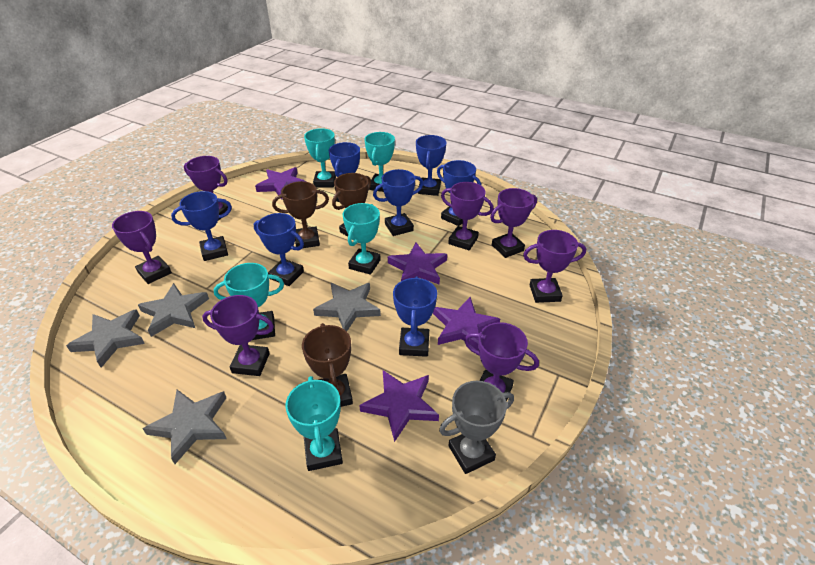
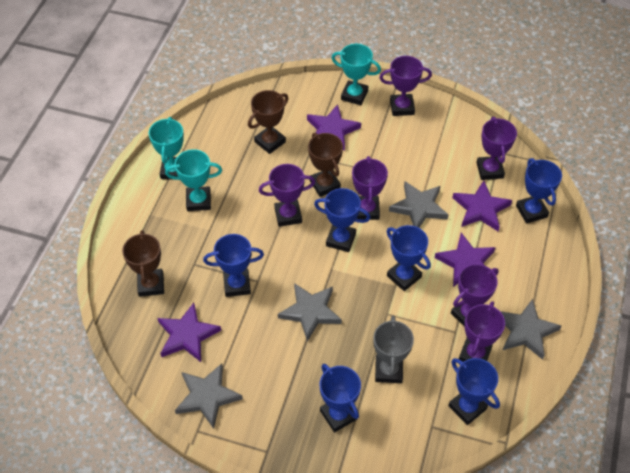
blue trophy: 7 -> 6
purple trophy: 7 -> 6
turquoise trophy: 5 -> 3

